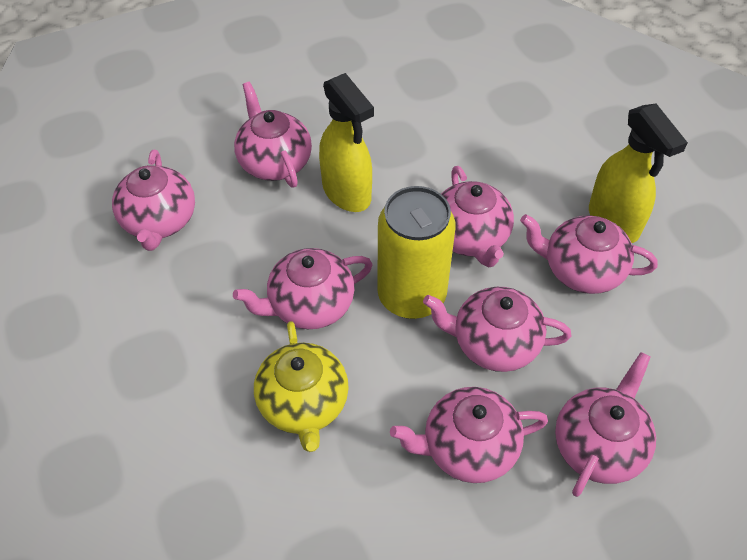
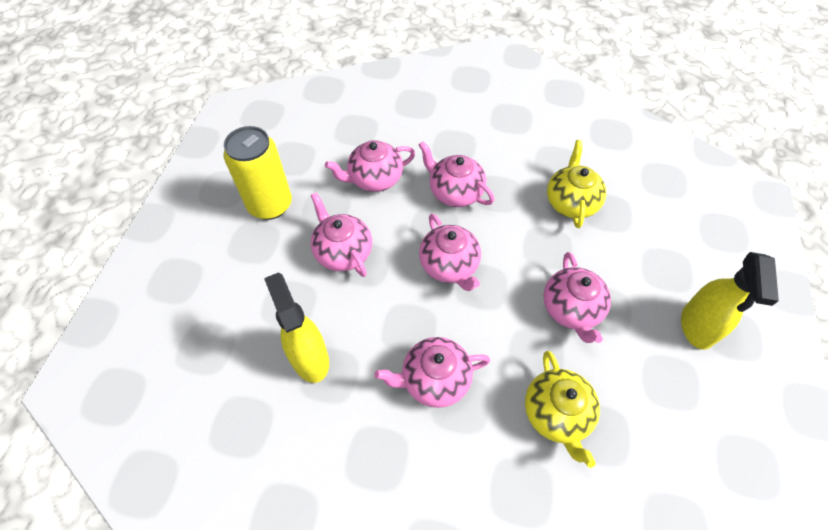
pink teapot: 8 -> 6
yellow teapot: 1 -> 2

